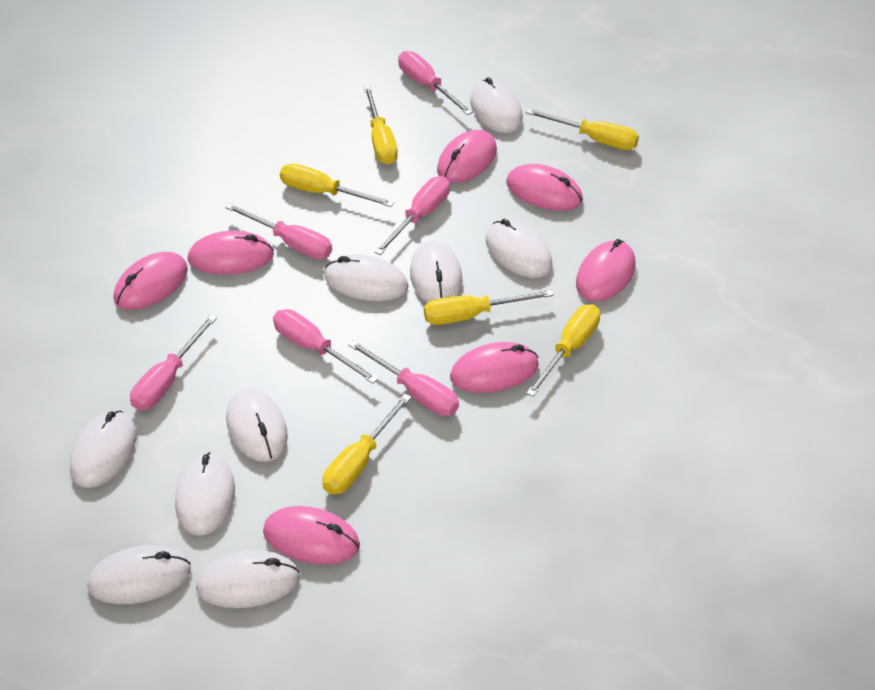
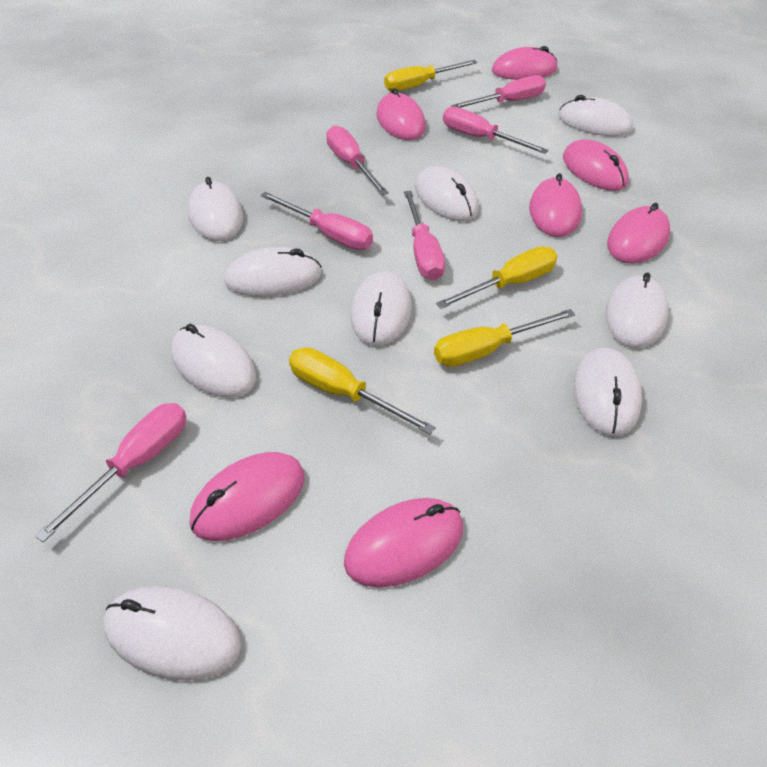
yellow screwdriver: 6 -> 4

